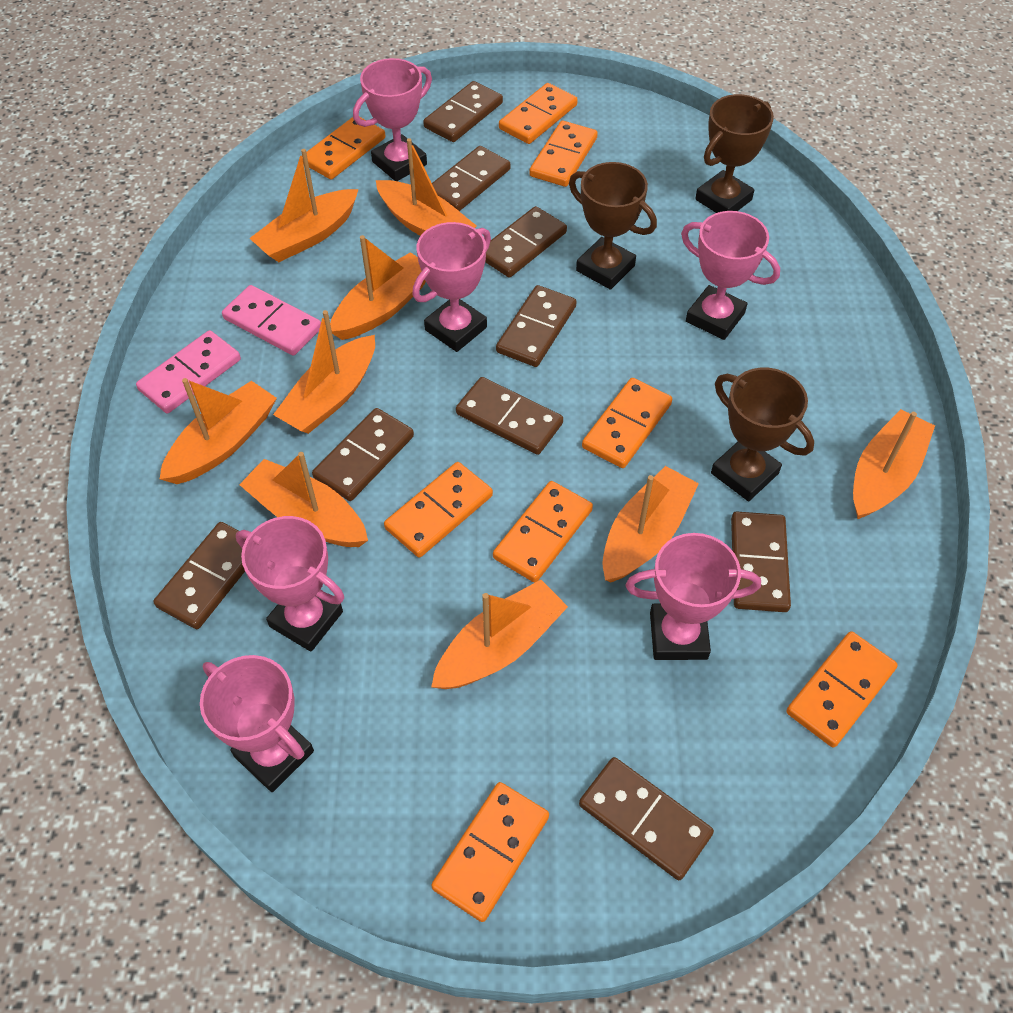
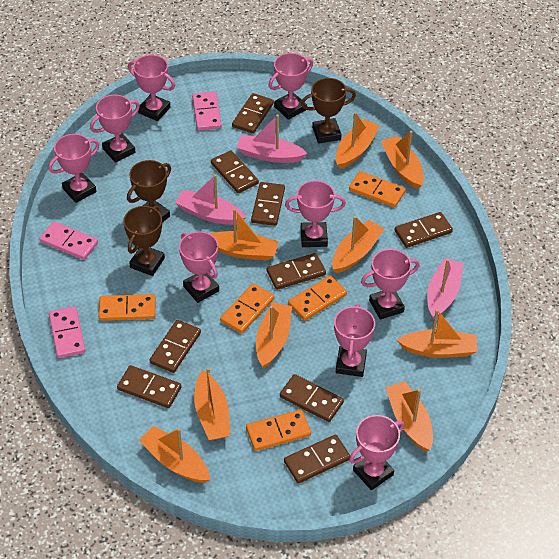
orange domino: 8 -> 5
pink boat: 0 -> 3
pink domino: 2 -> 3
pink trophy: 6 -> 9

